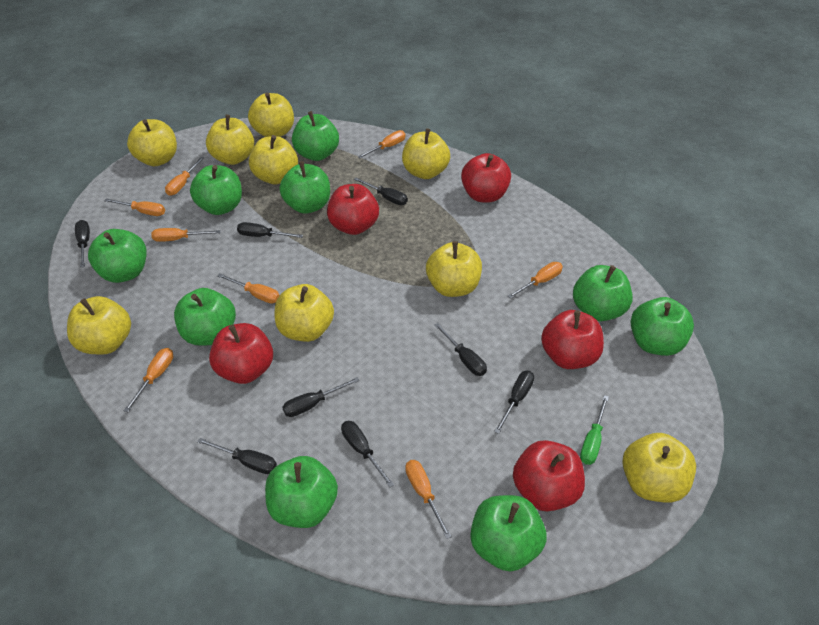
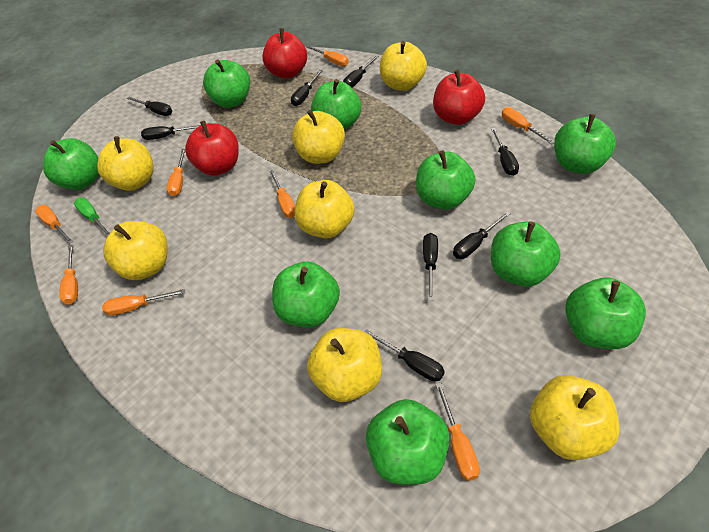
red apple: 5 -> 3
yellow apple: 9 -> 7

